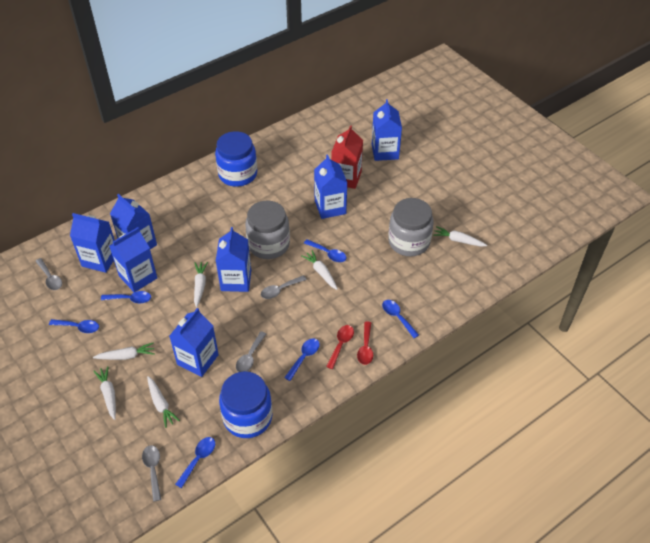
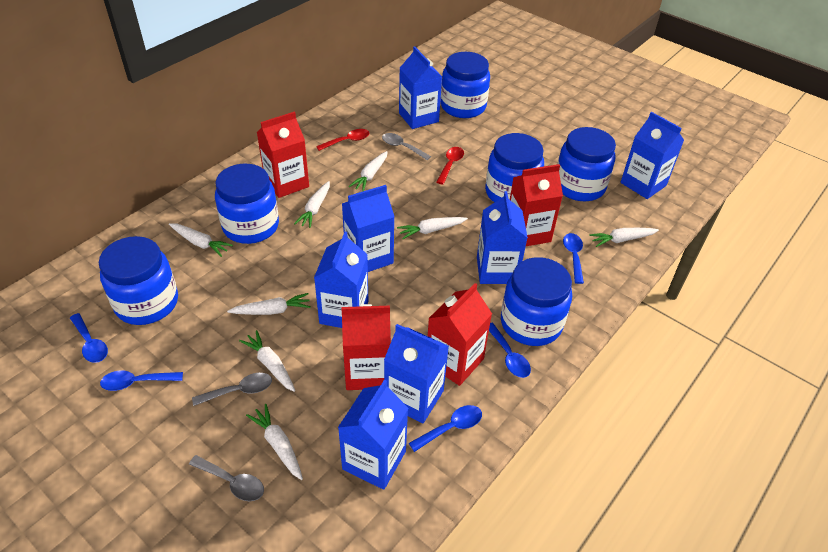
blue jar: 2 -> 6
blue spoon: 6 -> 5
grey jar: 2 -> 0
grey spoon: 4 -> 3
red carton: 1 -> 4
white carrot: 6 -> 8

